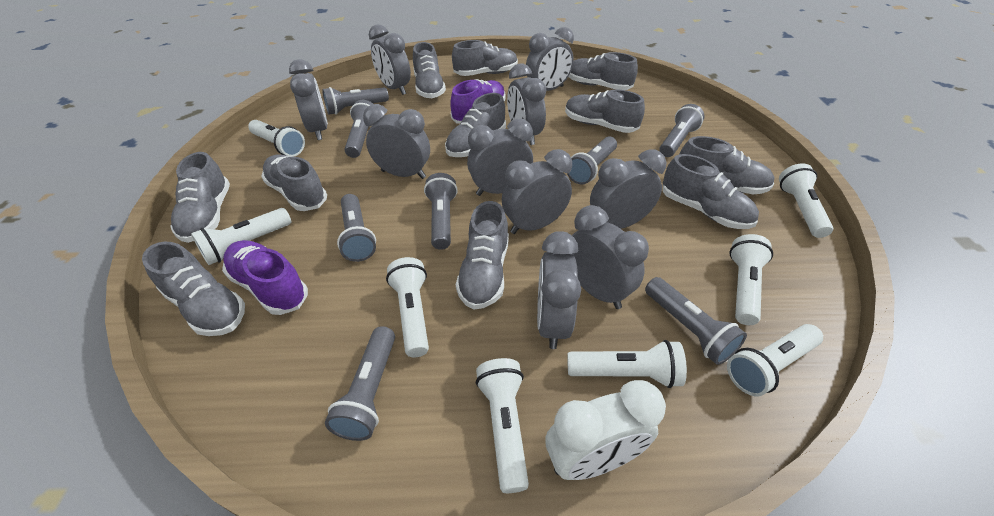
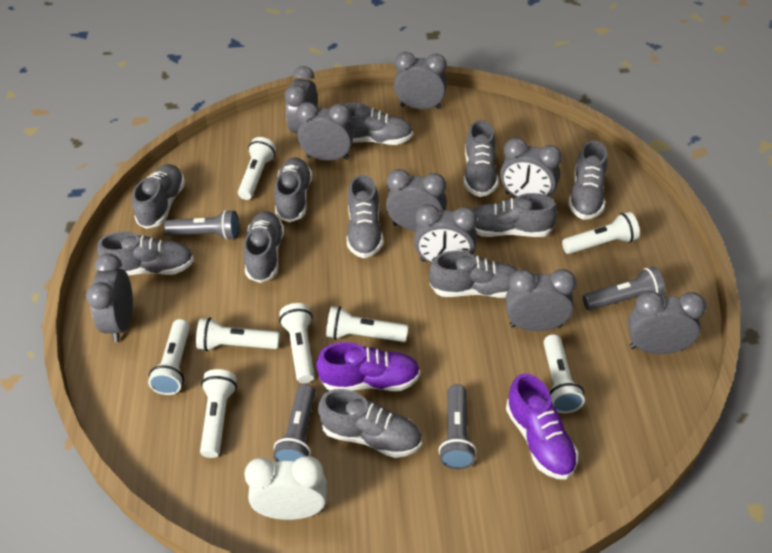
grey clock: 10 -> 9
grey flashlight: 8 -> 4

